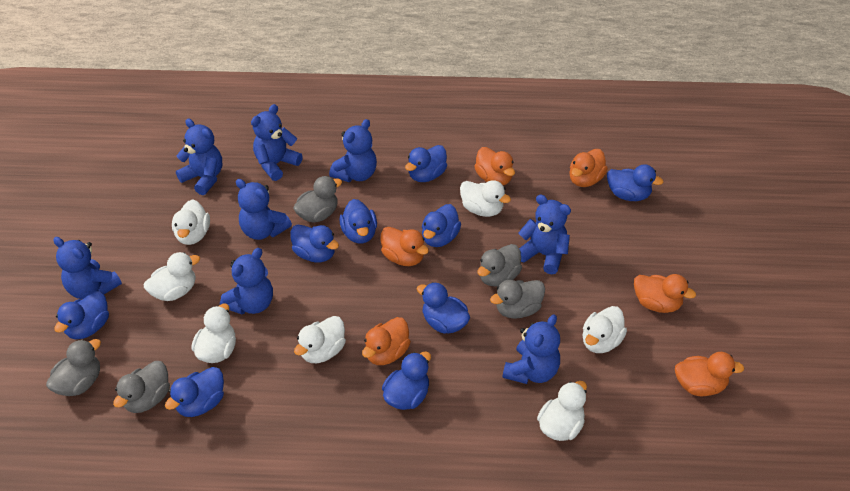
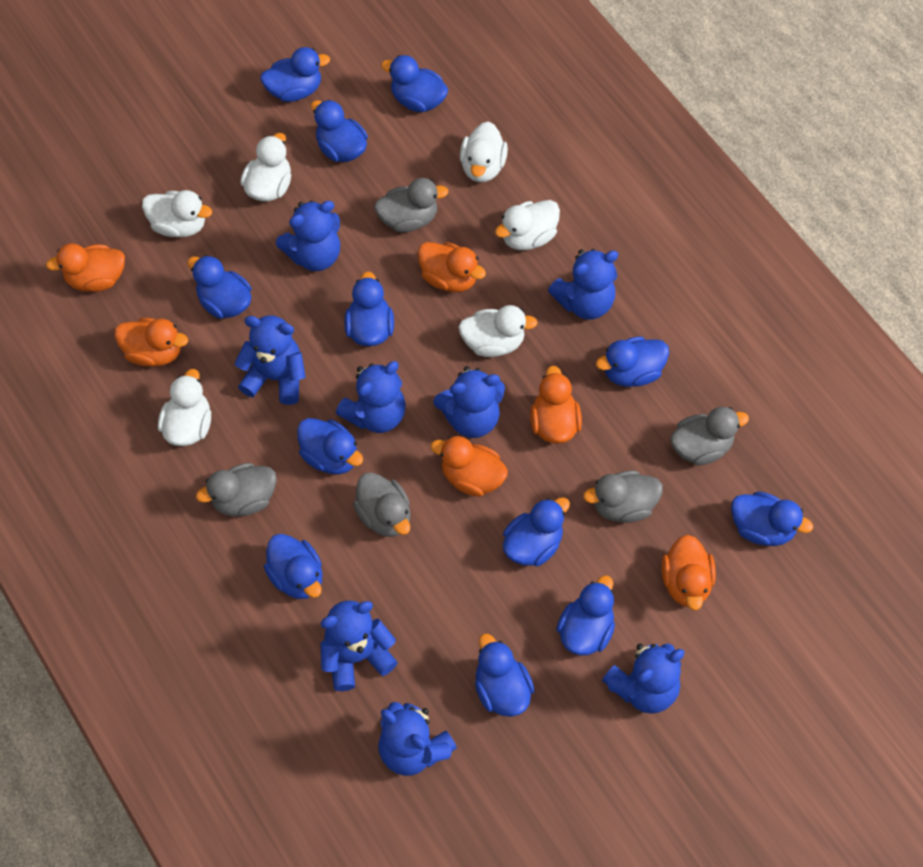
blue duck: 9 -> 12
white duck: 7 -> 6

